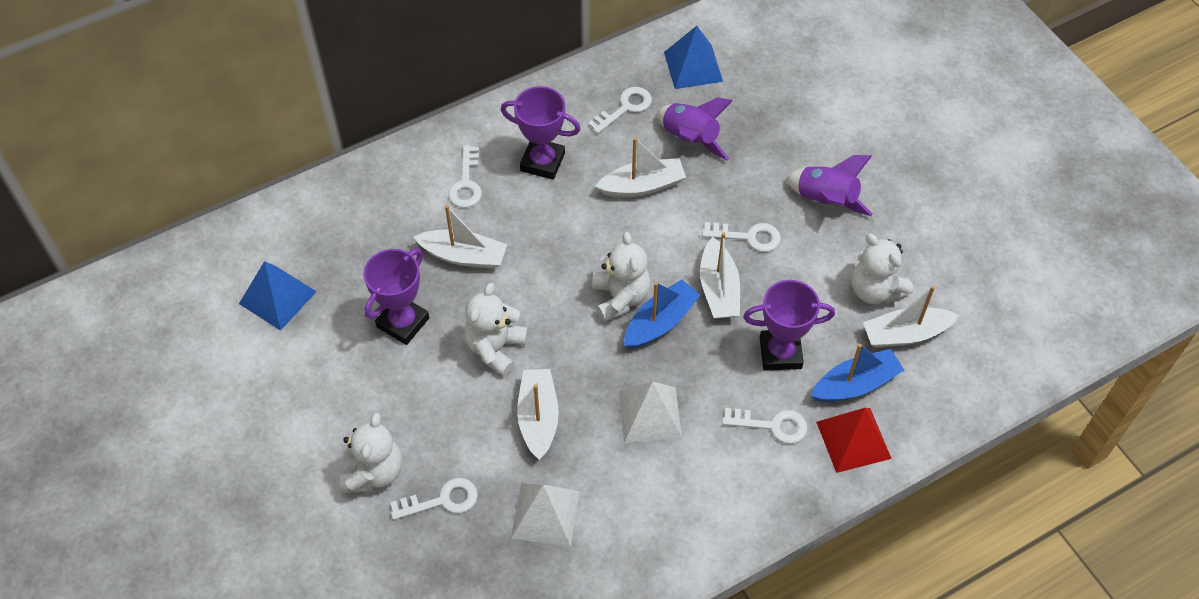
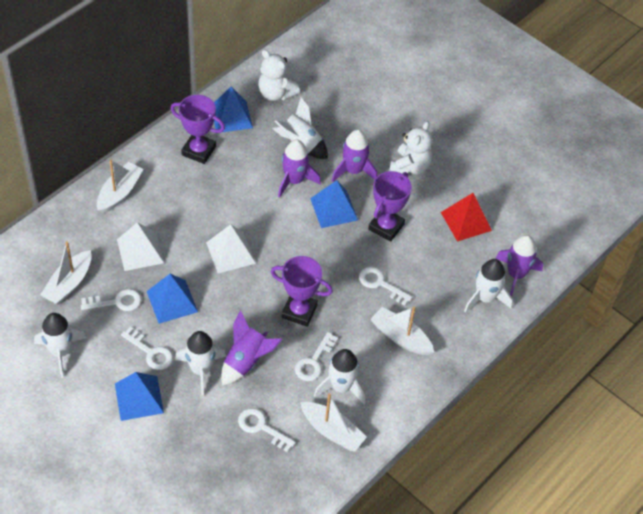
blue boat: 2 -> 0
blue pyramid: 2 -> 4
purple rocket: 2 -> 4
white boat: 5 -> 4
white rocket: 0 -> 5
white teddy bear: 4 -> 2

